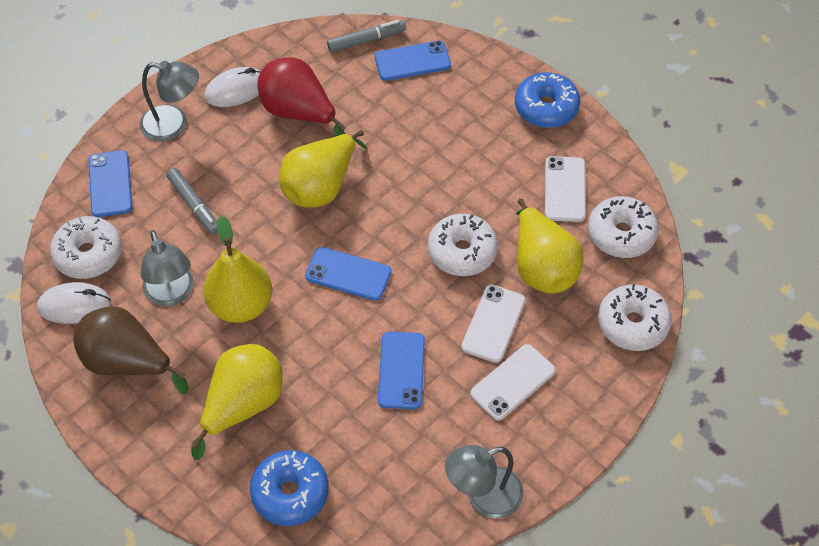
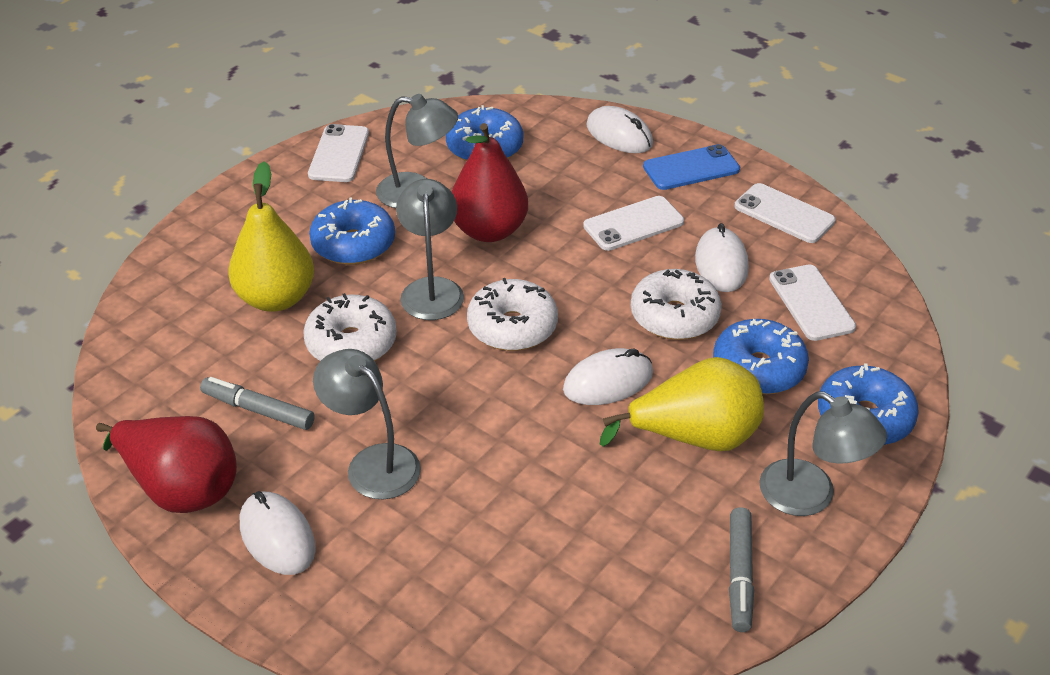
blue donut: 2 -> 4
blue phone: 4 -> 1
brown pear: 1 -> 0
grey lamp: 3 -> 4
red pear: 1 -> 2
white donut: 4 -> 3
white mouse: 2 -> 4
white phone: 3 -> 4
yellow pear: 4 -> 2

